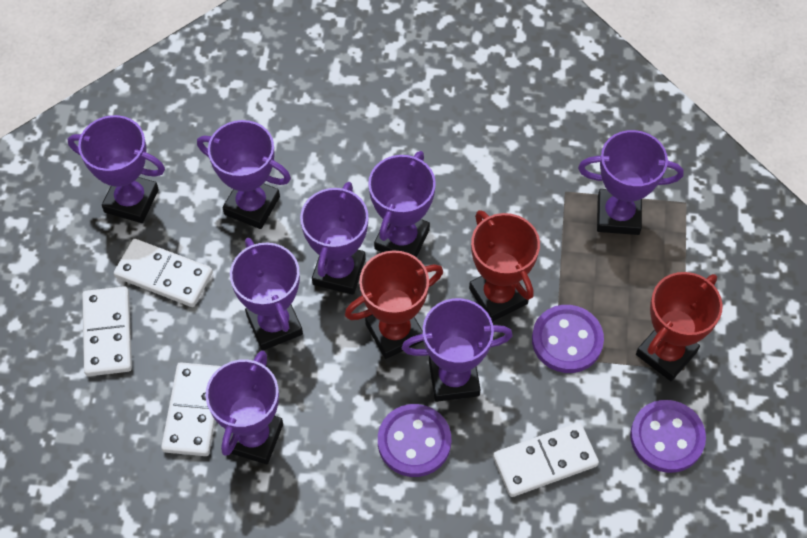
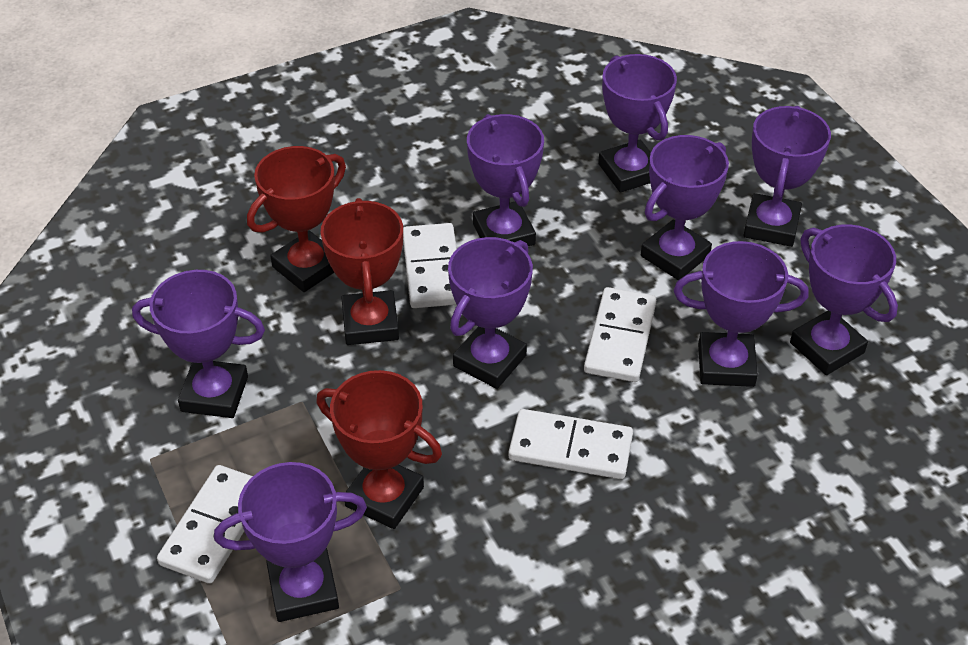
purple button: 3 -> 0
purple trophy: 8 -> 9

